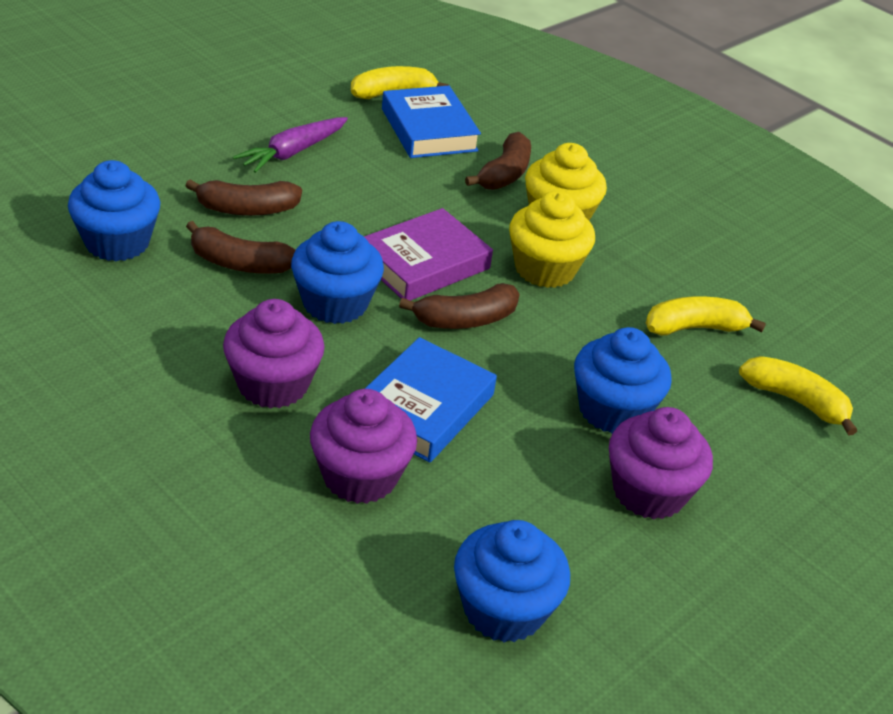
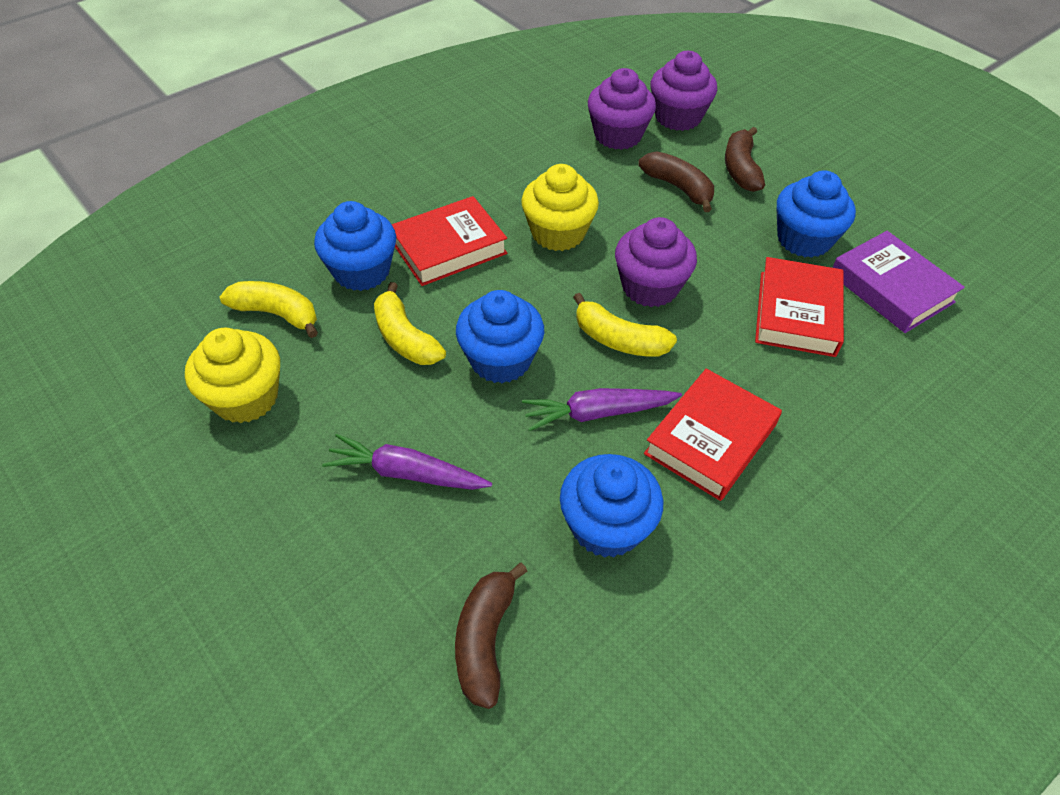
blue book: 2 -> 0
brown banana: 4 -> 3
purple carrot: 1 -> 2
red book: 0 -> 3

